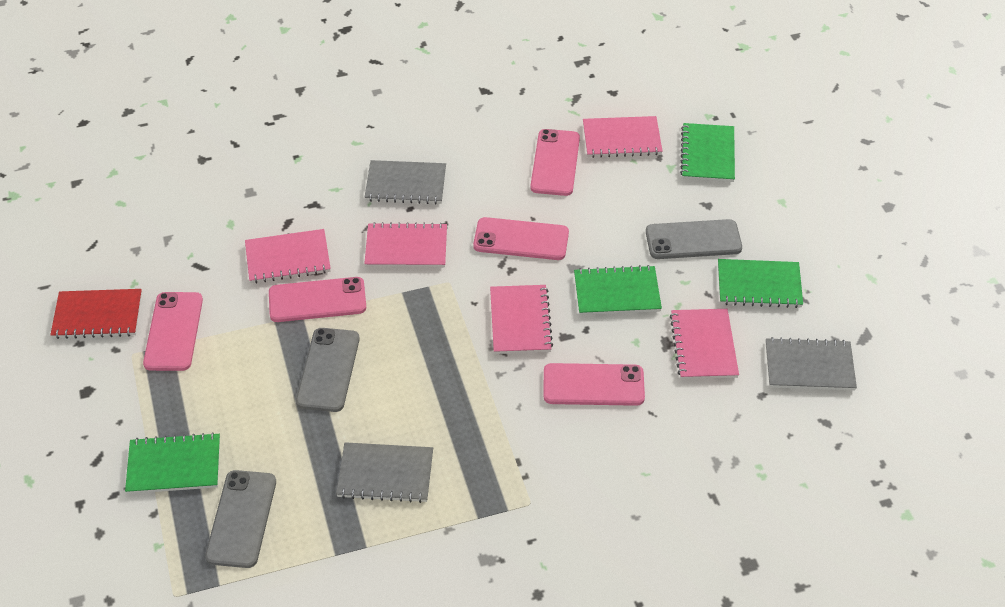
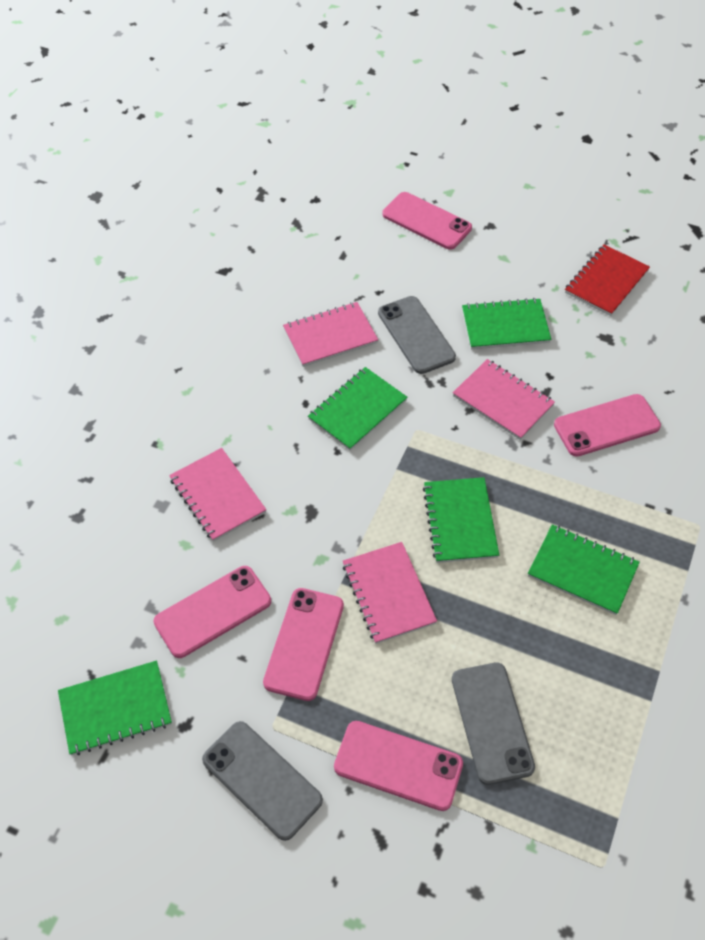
green notebook: 4 -> 5
grey notebook: 3 -> 0
pink notebook: 5 -> 4

